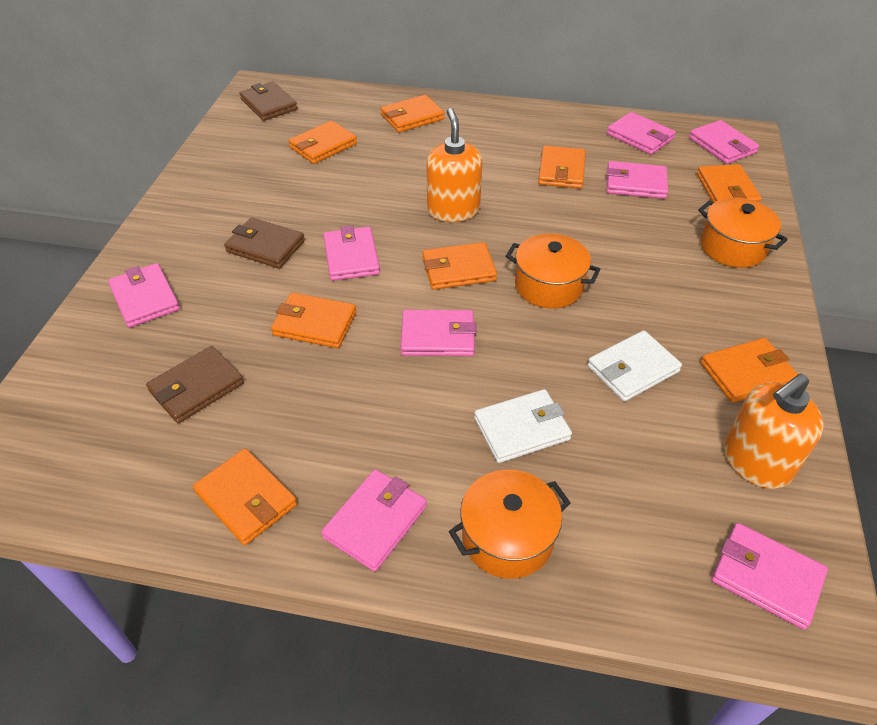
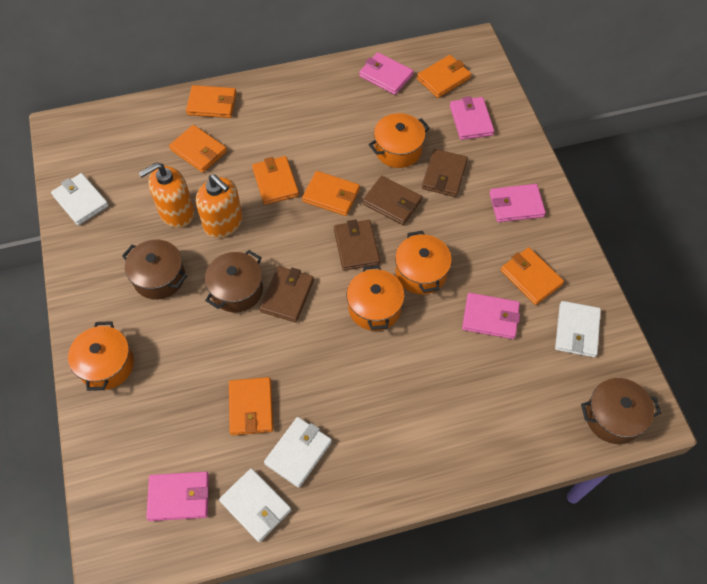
brown pot: 0 -> 3
brown wallet: 3 -> 4
orange pot: 3 -> 4
orange wallet: 8 -> 7
pink wallet: 8 -> 5
white wallet: 2 -> 4

